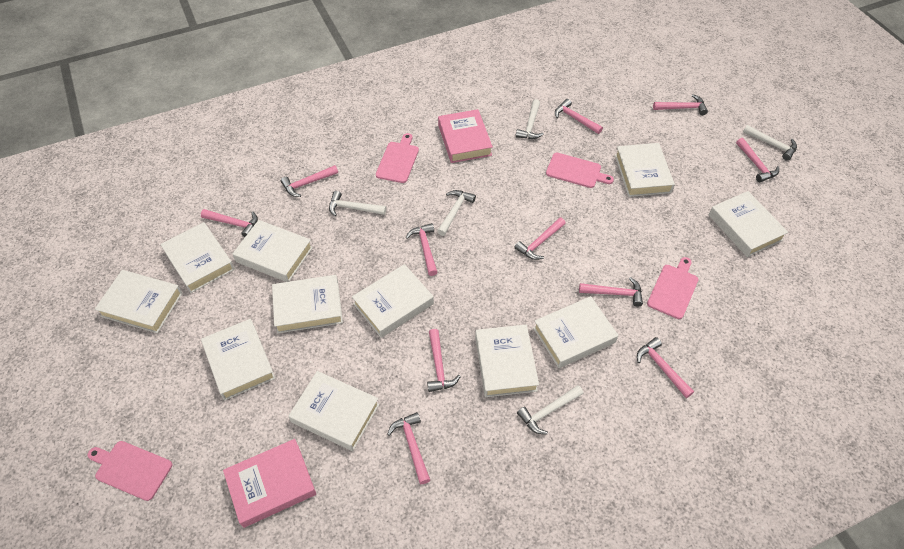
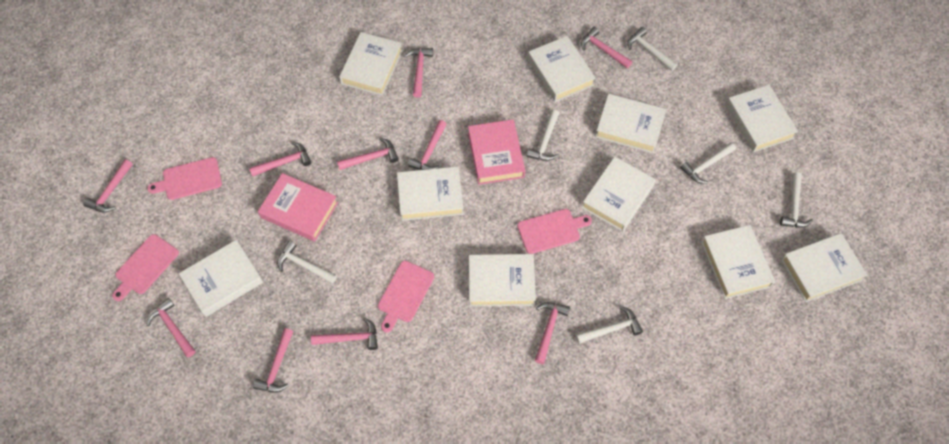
pink hammer: 11 -> 10
white book: 11 -> 10
white hammer: 5 -> 6

